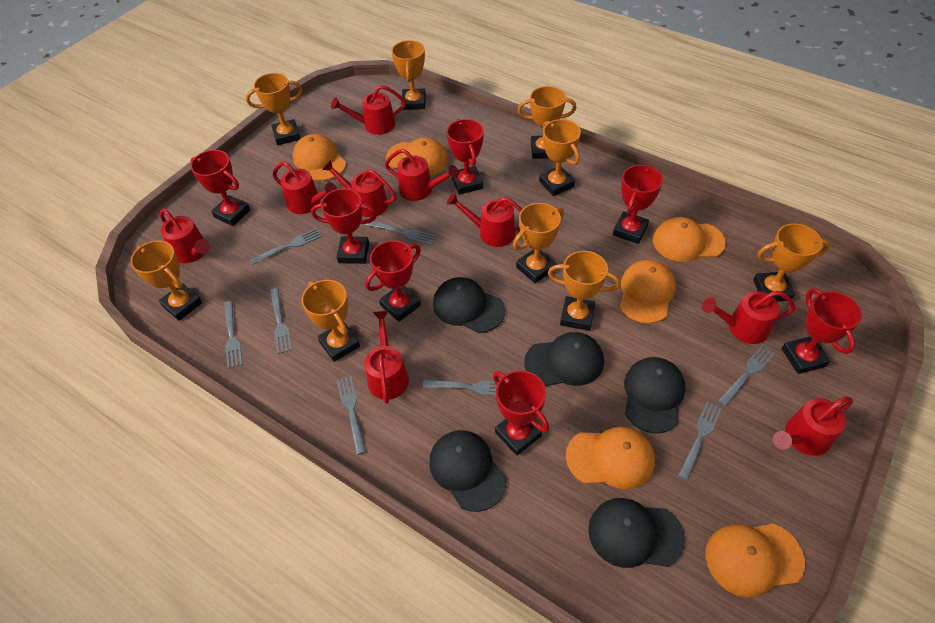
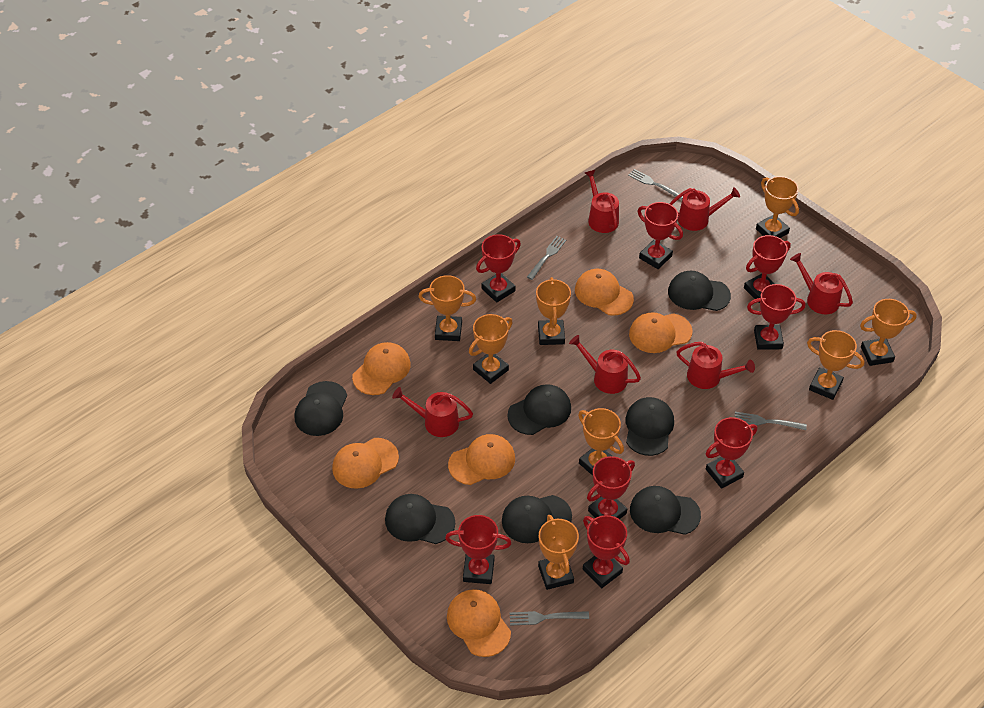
black cap: 5 -> 7
grey fork: 8 -> 4
orange trophy: 9 -> 8
red trophy: 7 -> 8
red watering can: 9 -> 6

